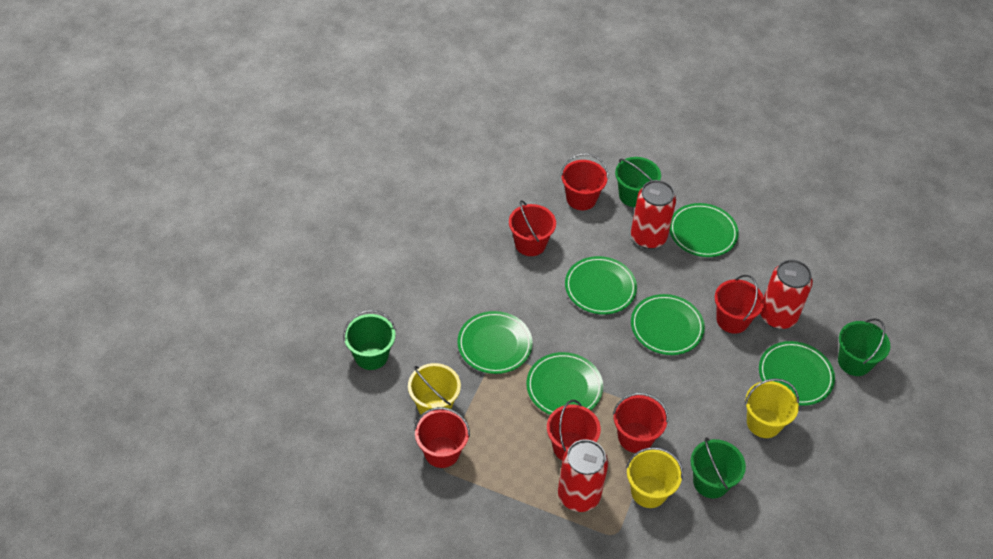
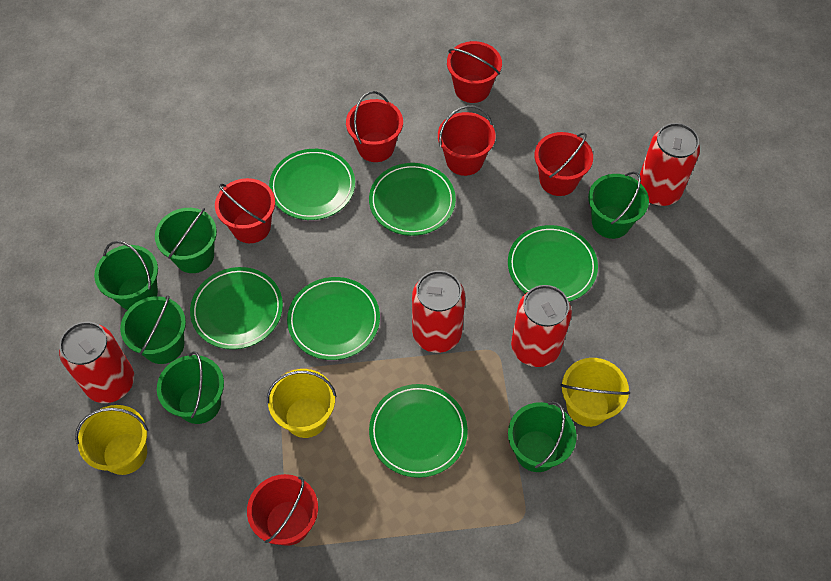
green bucket: 4 -> 6
red can: 3 -> 4

